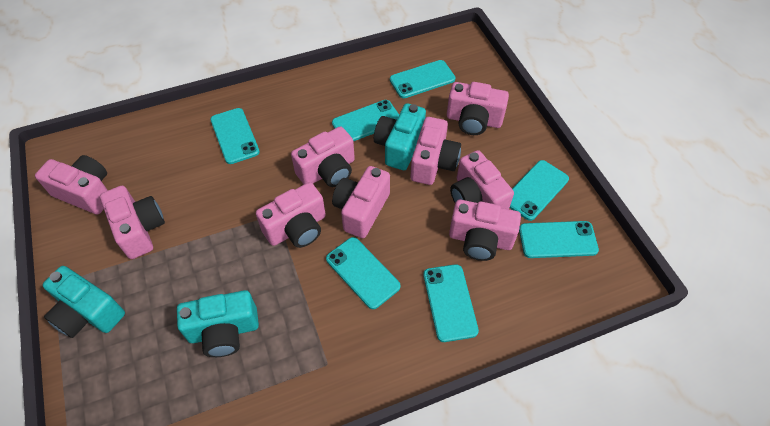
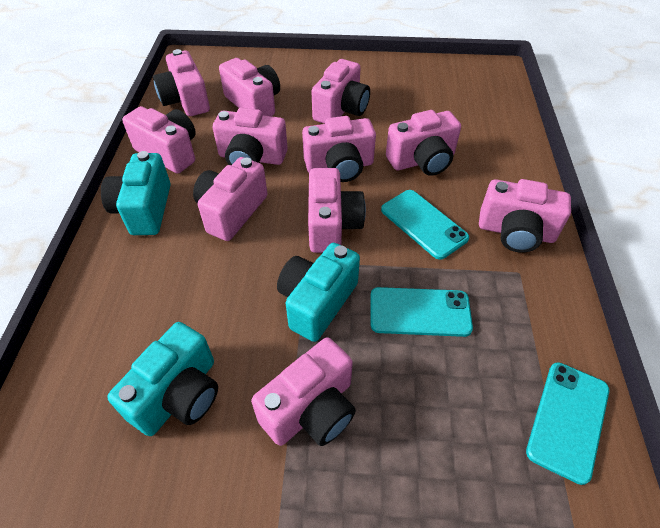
pink camera: 9 -> 11
turquoise phone: 7 -> 3

